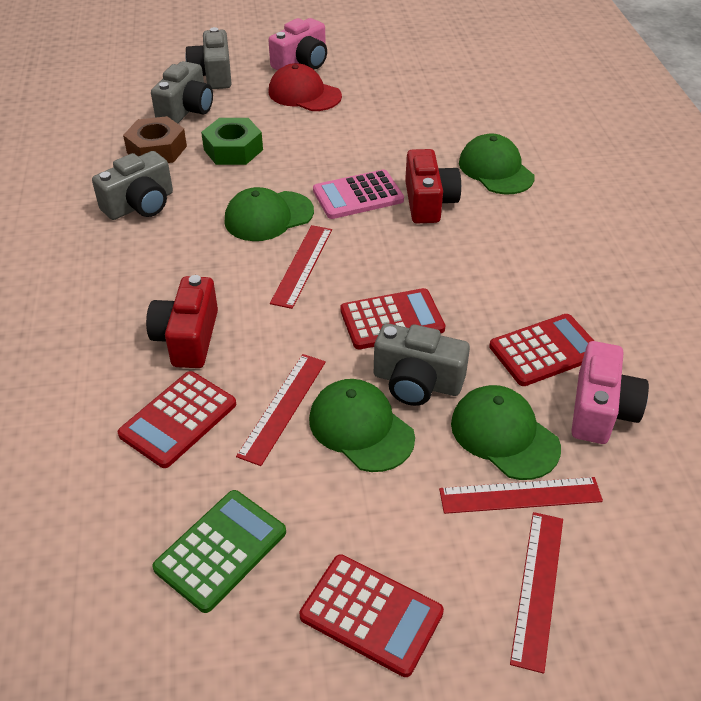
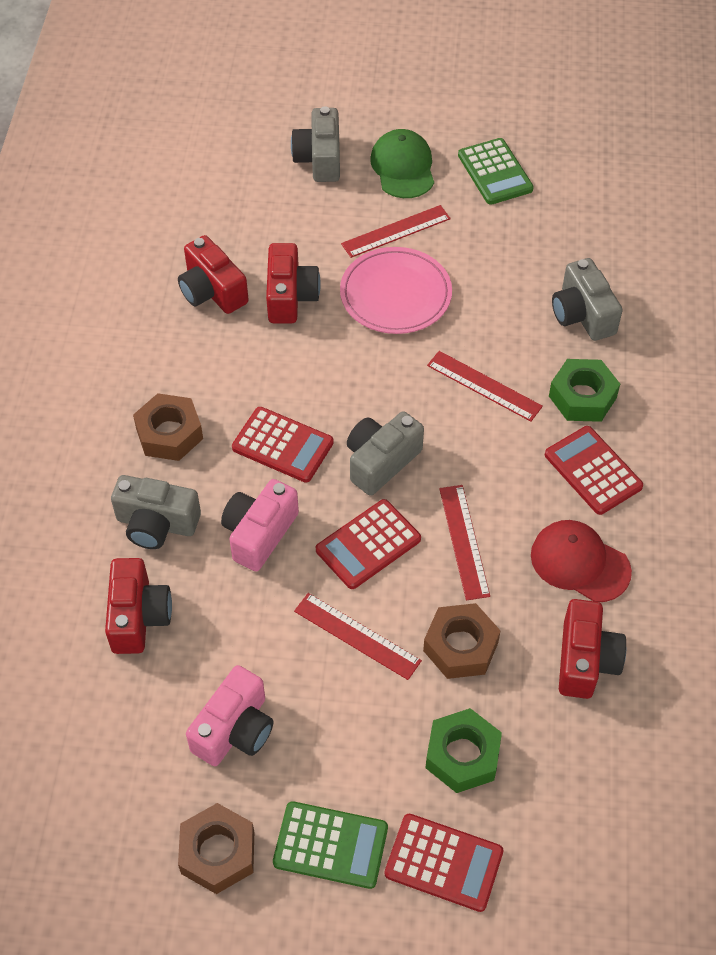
brown nut: 1 -> 3
green calculator: 1 -> 2
green cap: 4 -> 1
green nut: 1 -> 2
pink calculator: 1 -> 0
pink plate: 0 -> 1
red camera: 2 -> 4

